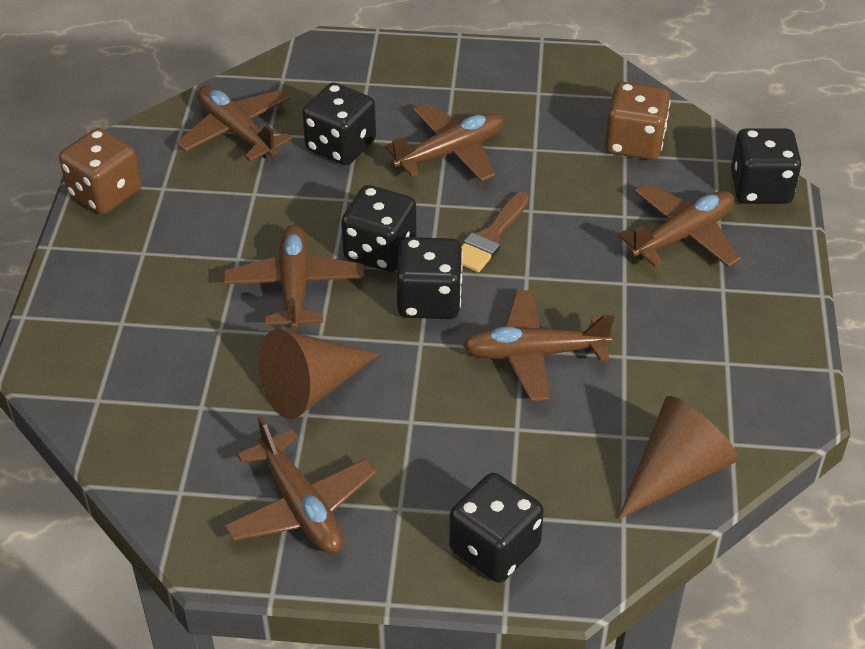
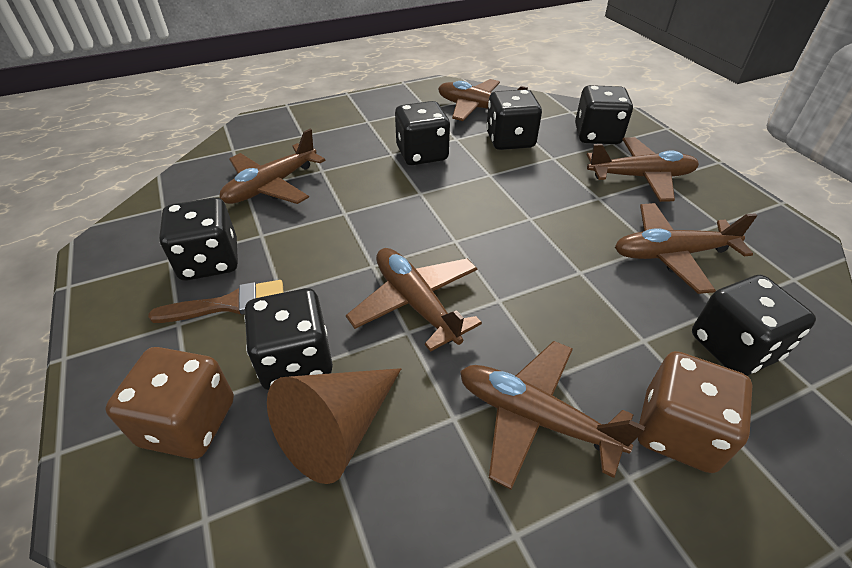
black dice: 5 -> 6
brown cone: 2 -> 1

